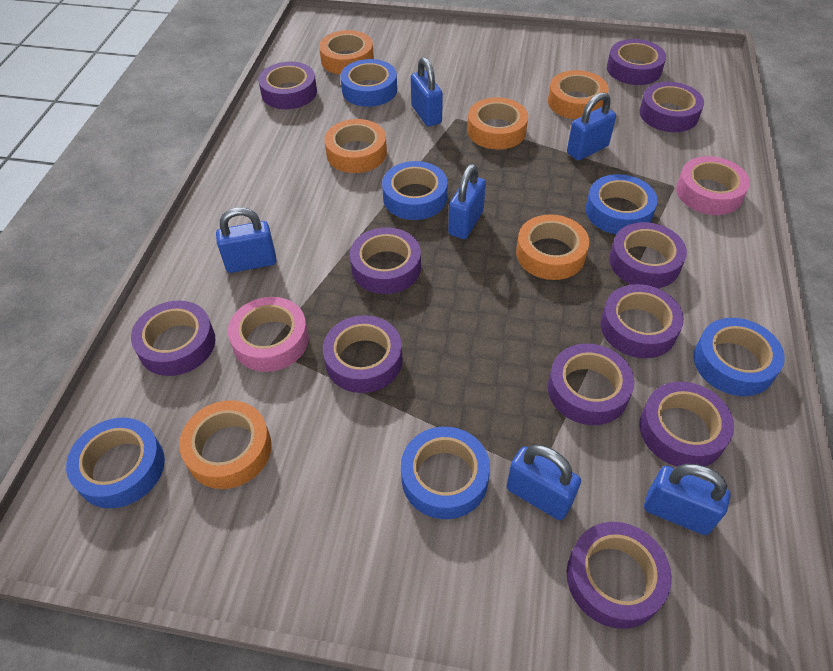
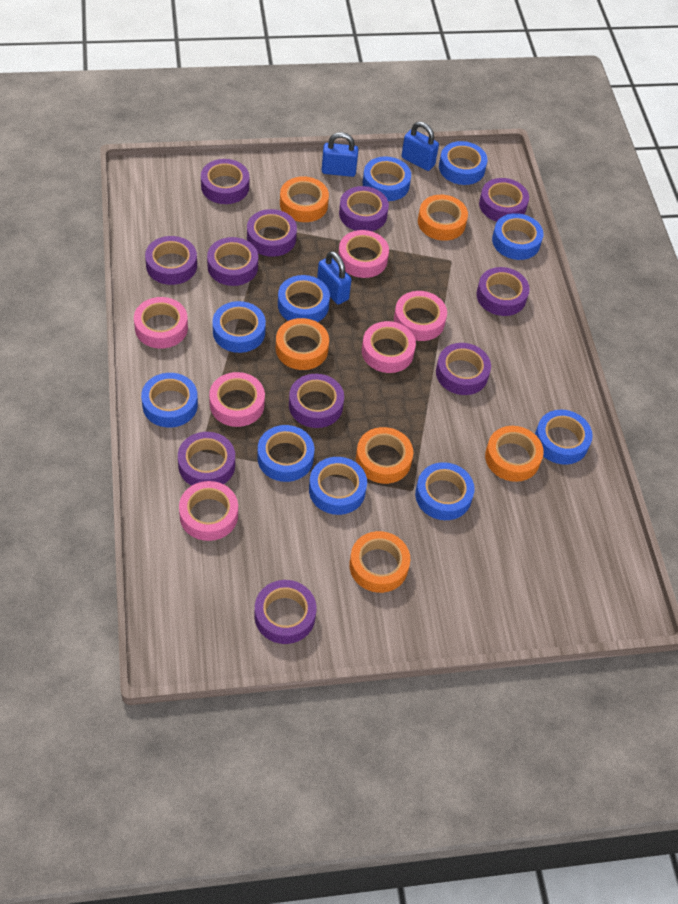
blue padlock: 6 -> 3
blue tape: 6 -> 10
pink tape: 2 -> 6

